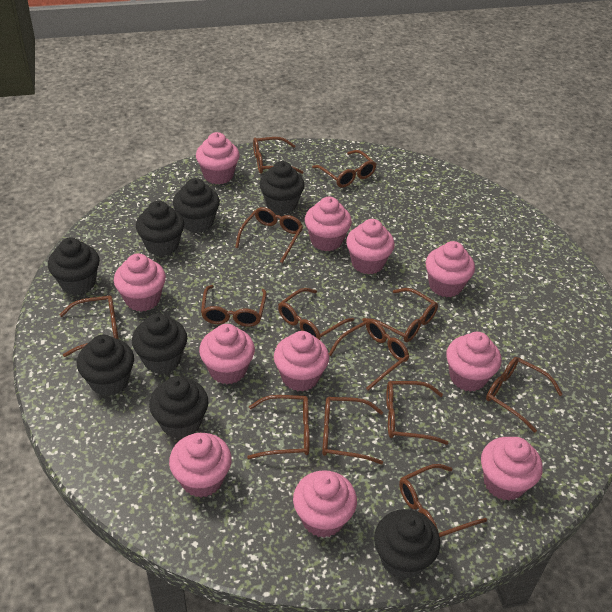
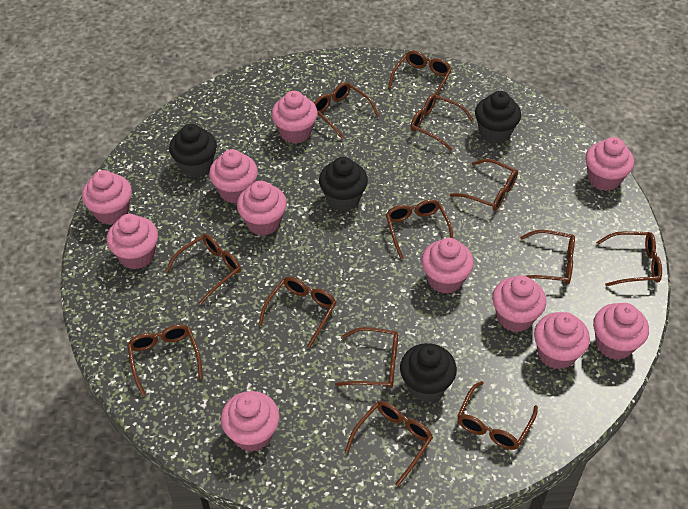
black cupcake: 8 -> 4

